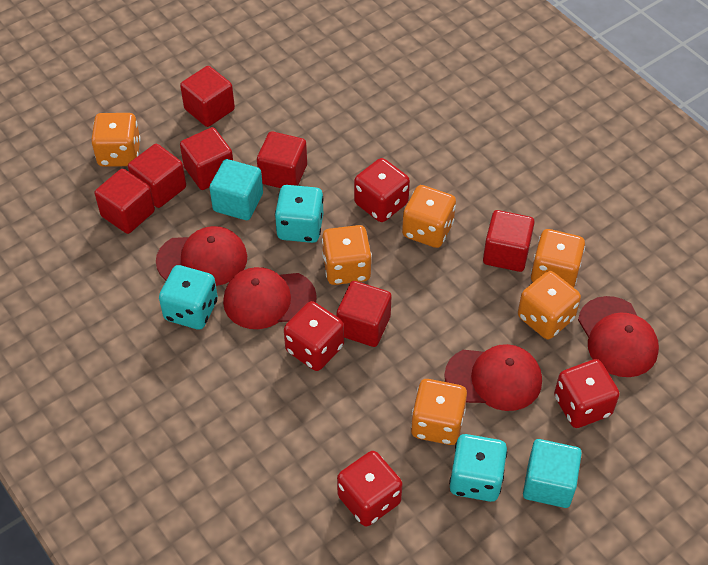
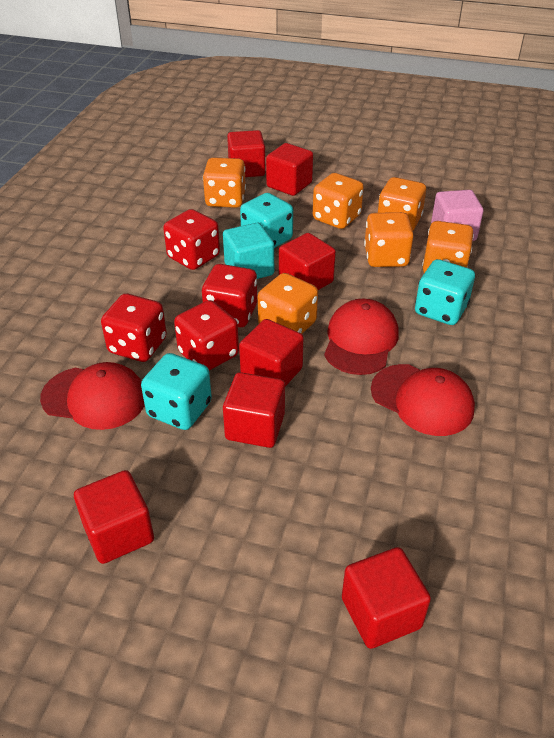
pink cube: 0 -> 1
red cap: 4 -> 3
turquoise cube: 2 -> 1

